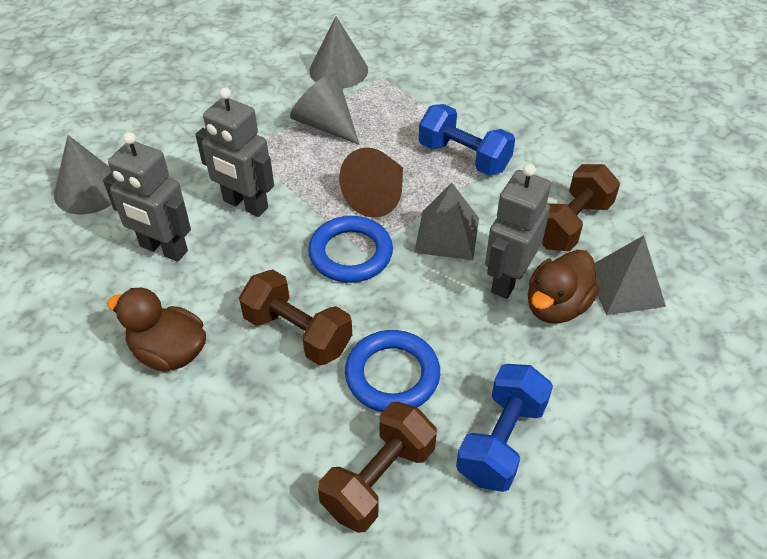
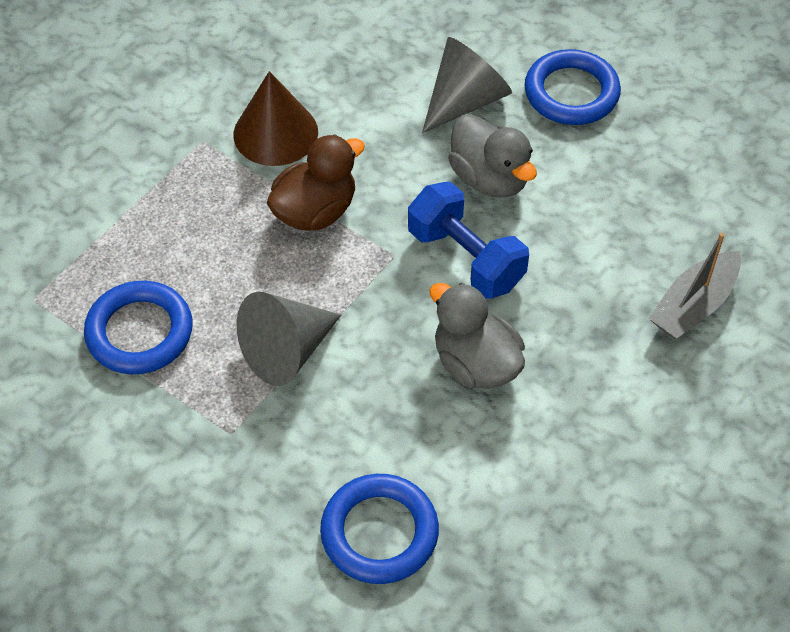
blue dumbbell: 2 -> 1
blue ring: 2 -> 3
brown duck: 2 -> 1
brown dumbbell: 3 -> 0
grey boat: 0 -> 1
grey cone: 3 -> 2
grey duck: 0 -> 2
grey pyramid: 2 -> 0
grey robot: 3 -> 0

